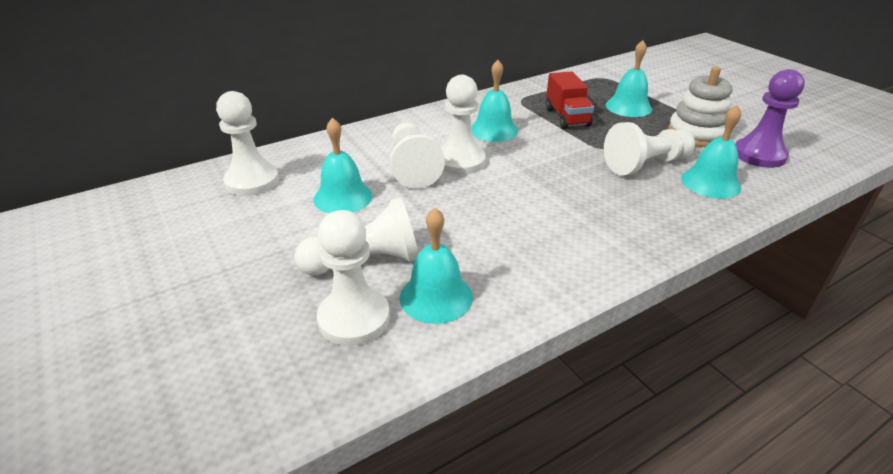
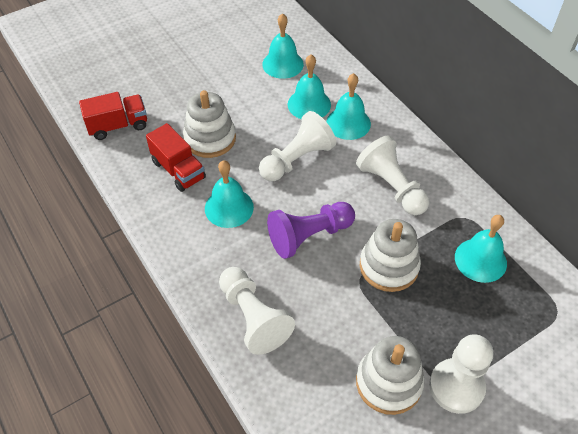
red truck: 1 -> 2
white pawn: 6 -> 4
white stacking toy: 1 -> 3

